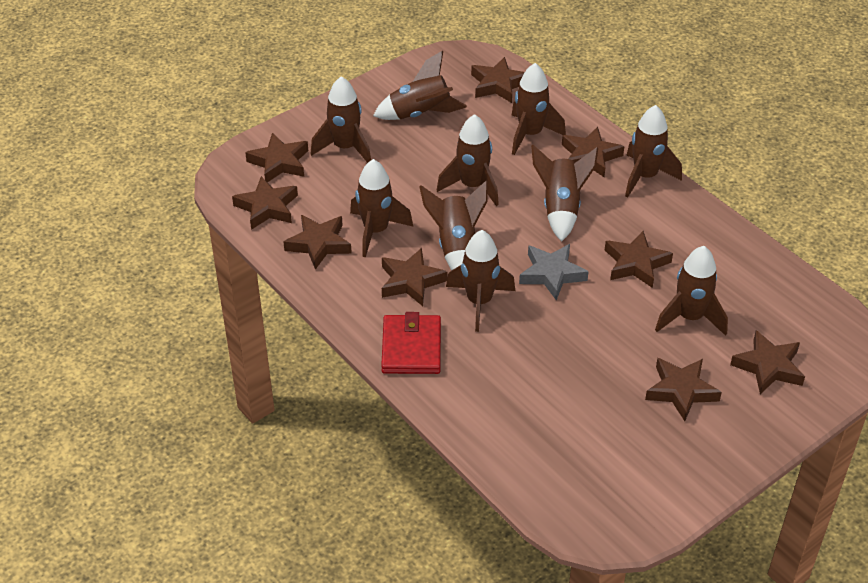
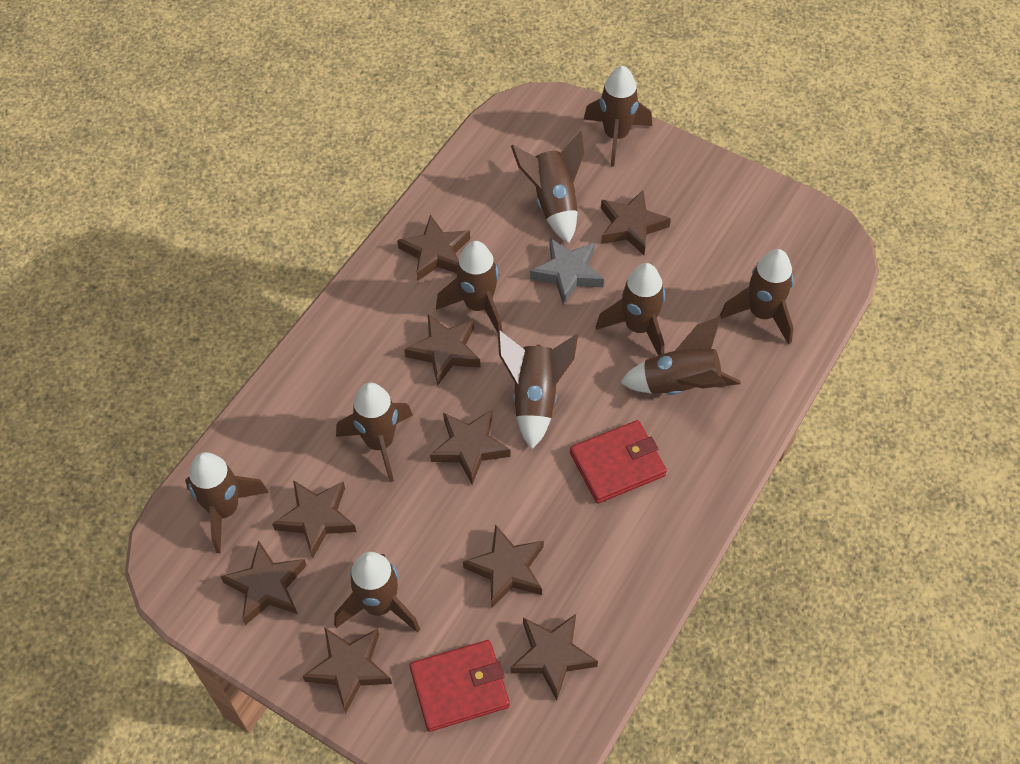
red wallet: 1 -> 2

